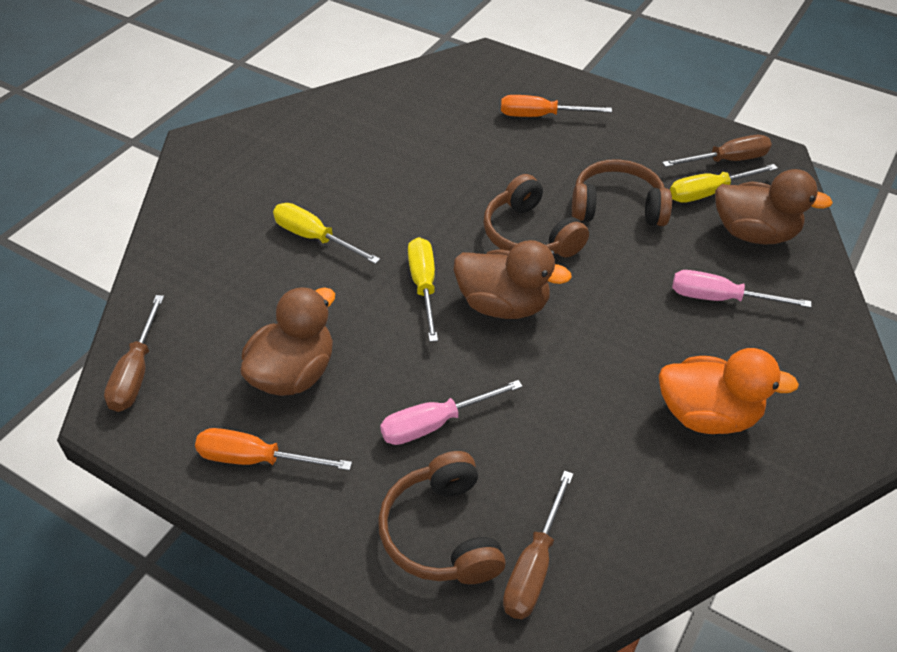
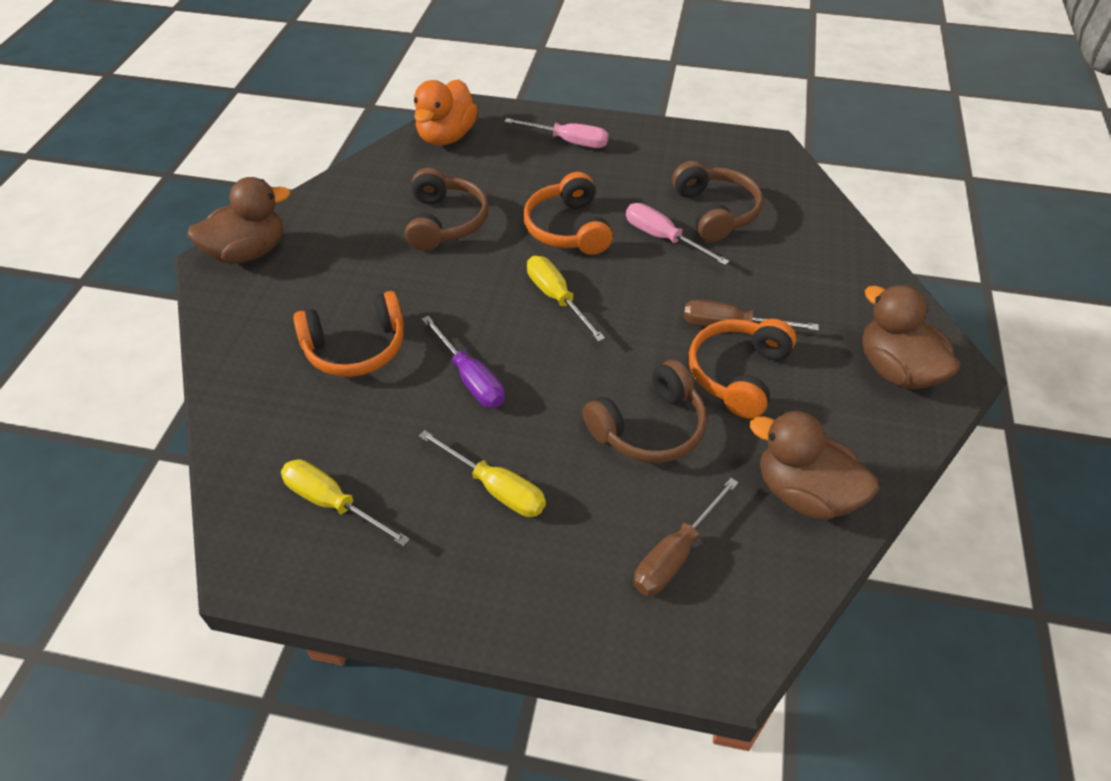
brown screwdriver: 3 -> 2
orange headphones: 0 -> 3
orange screwdriver: 2 -> 0
purple screwdriver: 0 -> 1

